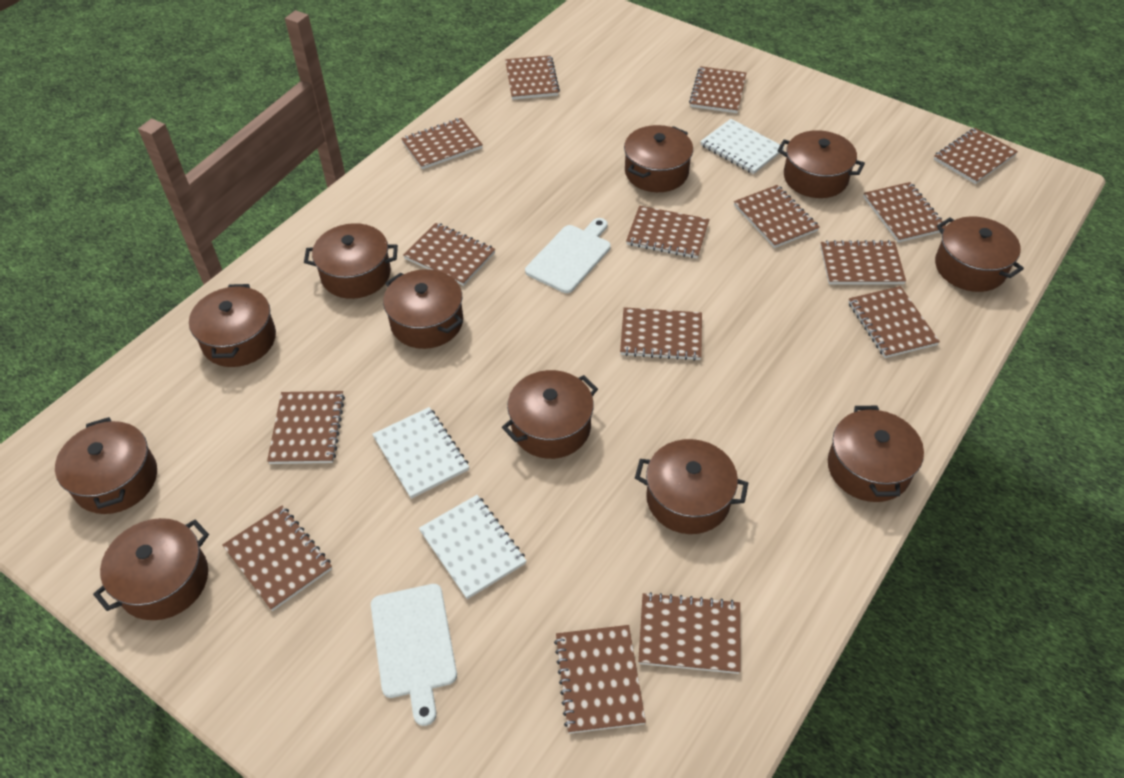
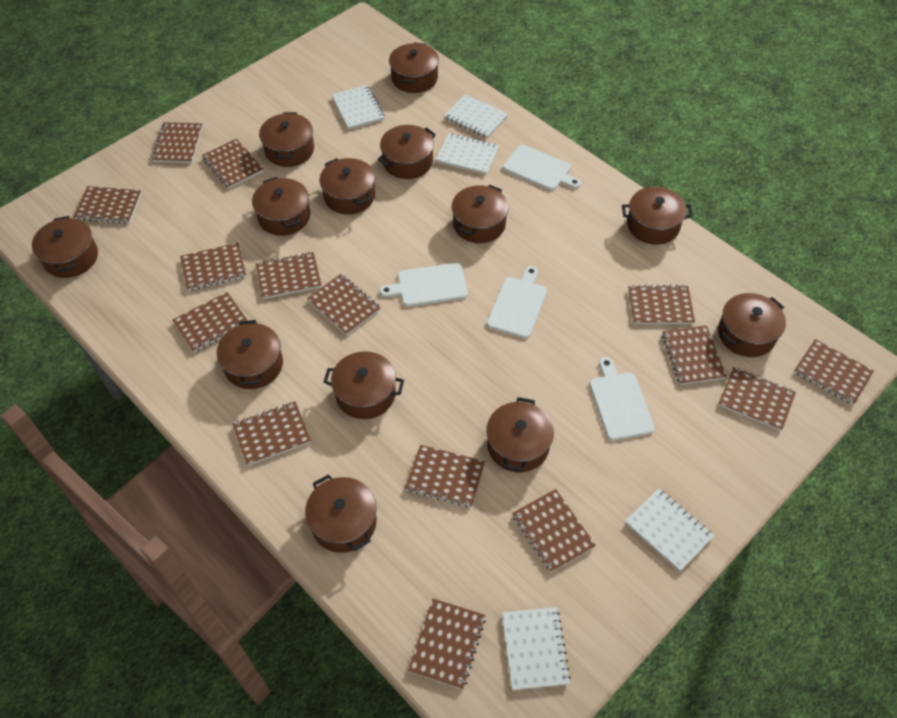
brown pot: 11 -> 13
white cutting board: 2 -> 4
white notebook: 3 -> 5

